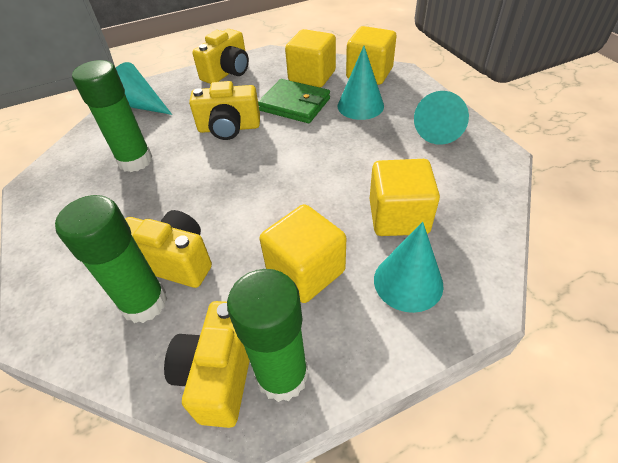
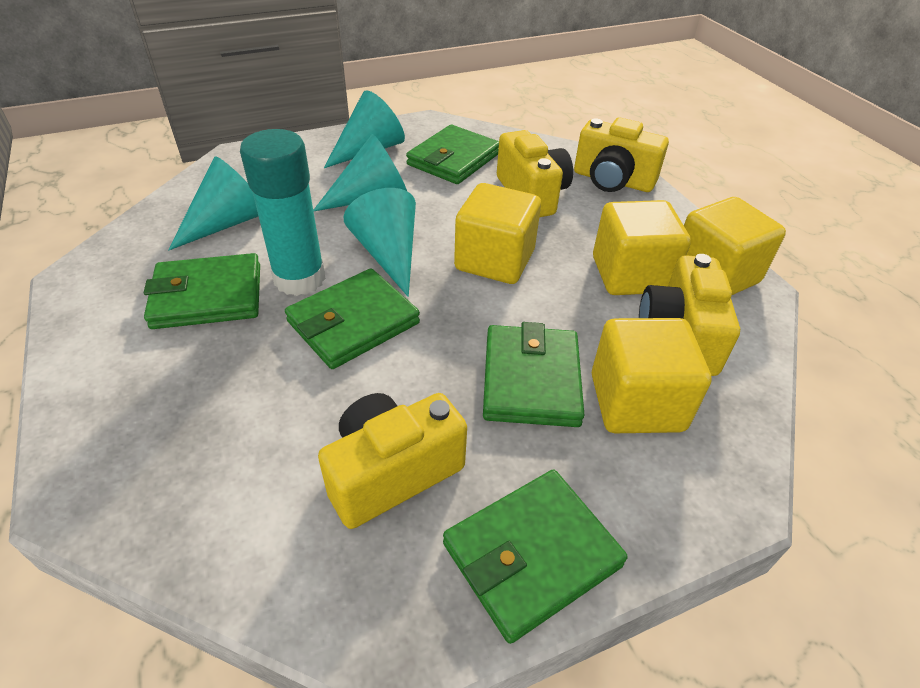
green glue stick: 3 -> 0
green wallet: 1 -> 5
turquoise glue stick: 0 -> 1

